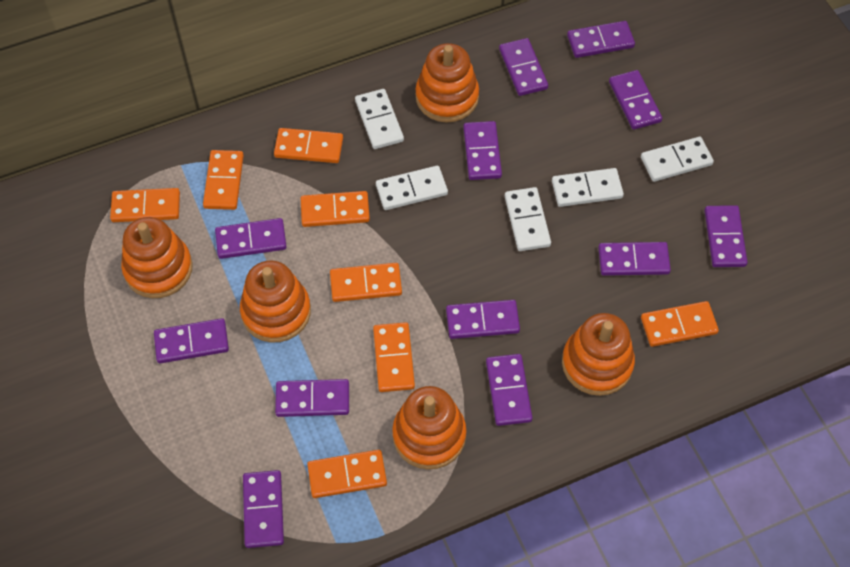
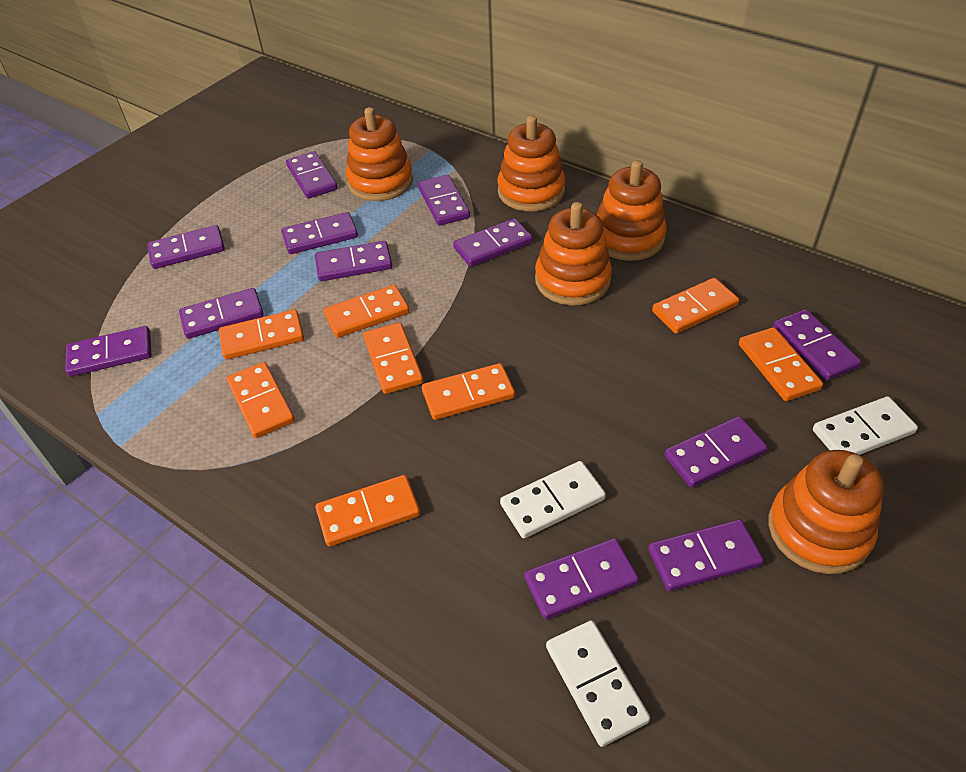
white domino: 5 -> 3

